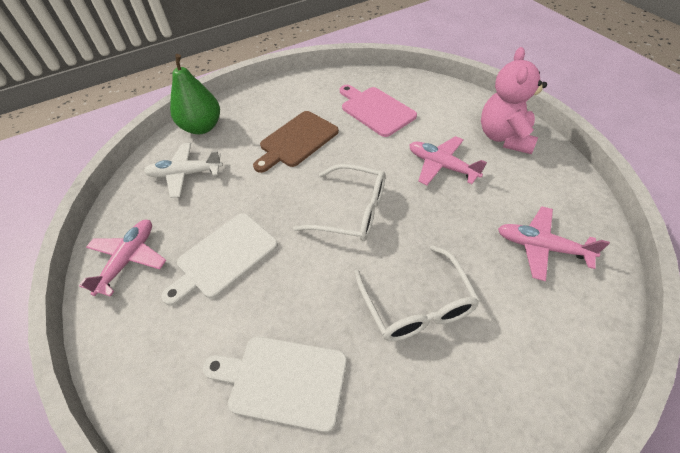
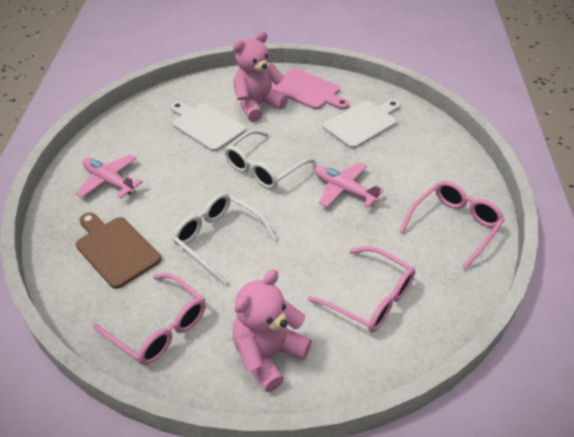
green pear: 1 -> 0
pink glasses: 0 -> 3
pink plane: 3 -> 2
pink teddy bear: 1 -> 2
white plane: 1 -> 0

